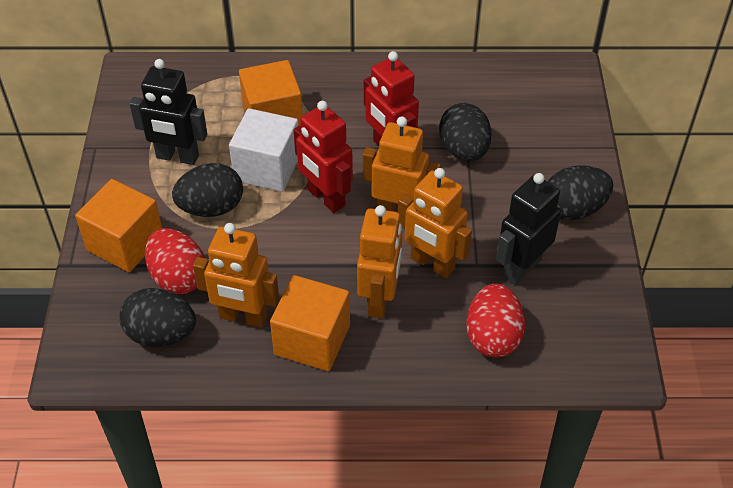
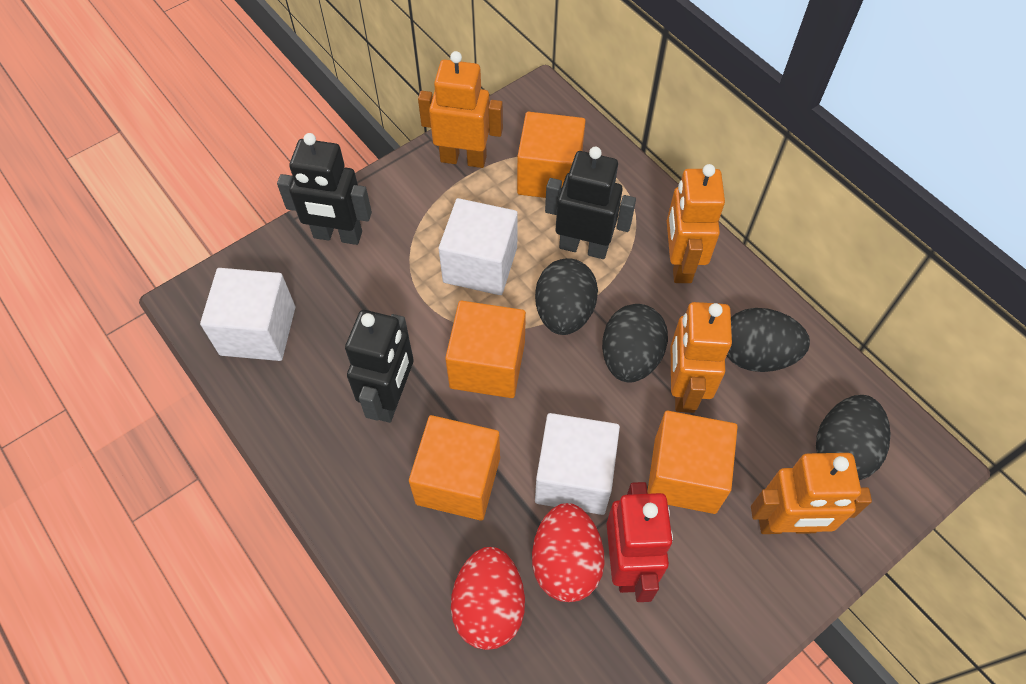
black robot: 2 -> 3
orange cube: 3 -> 4
red robot: 2 -> 1
white cube: 1 -> 3

